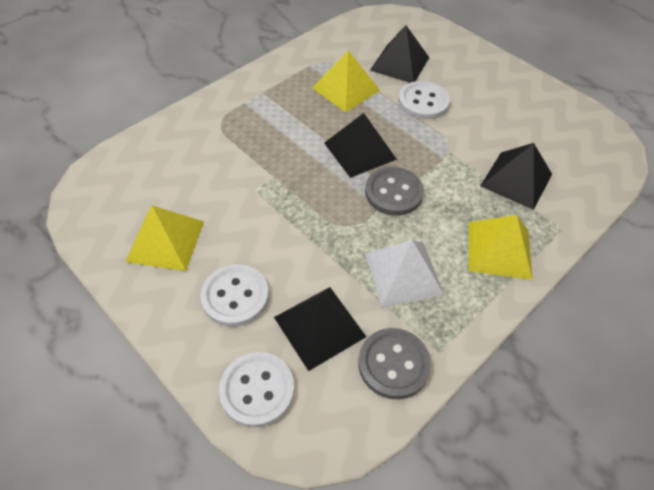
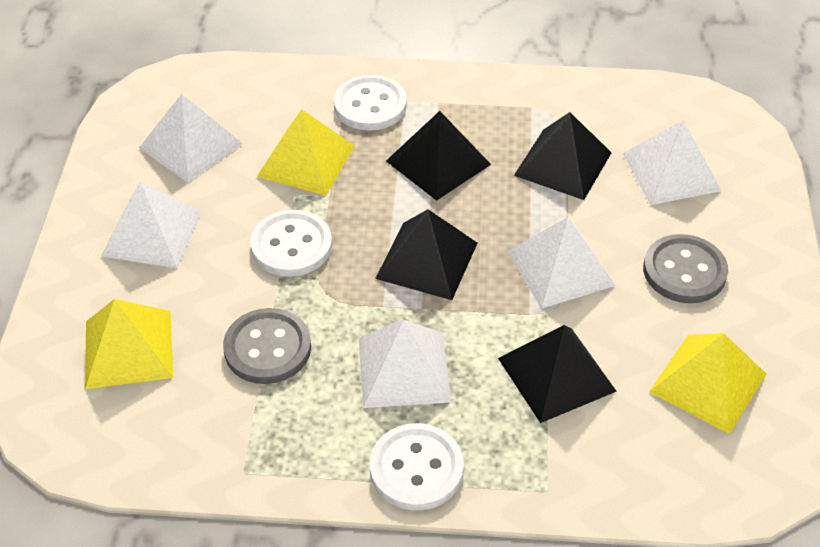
white pyramid: 1 -> 5

